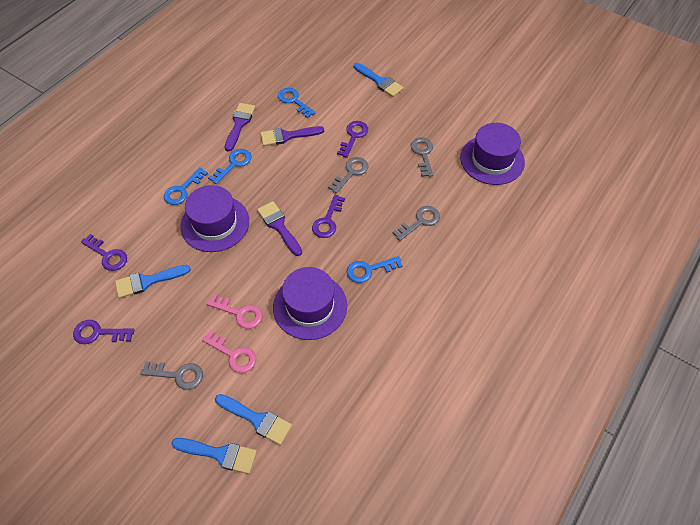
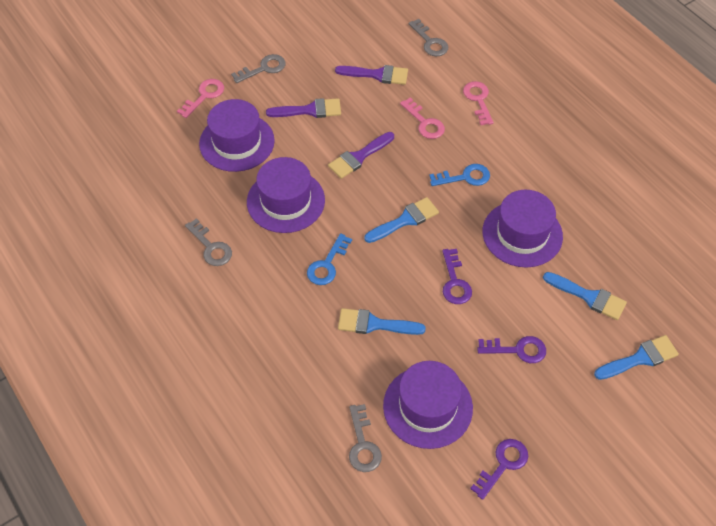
blue key: 4 -> 2
pink key: 2 -> 3
purple hat: 3 -> 4
purple key: 4 -> 3

